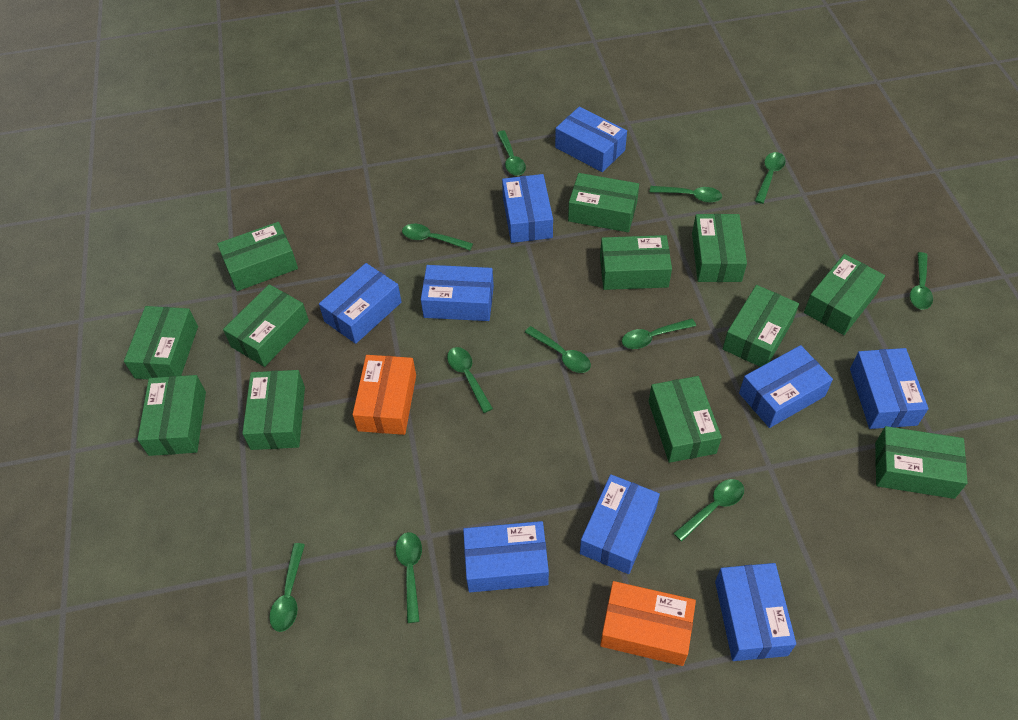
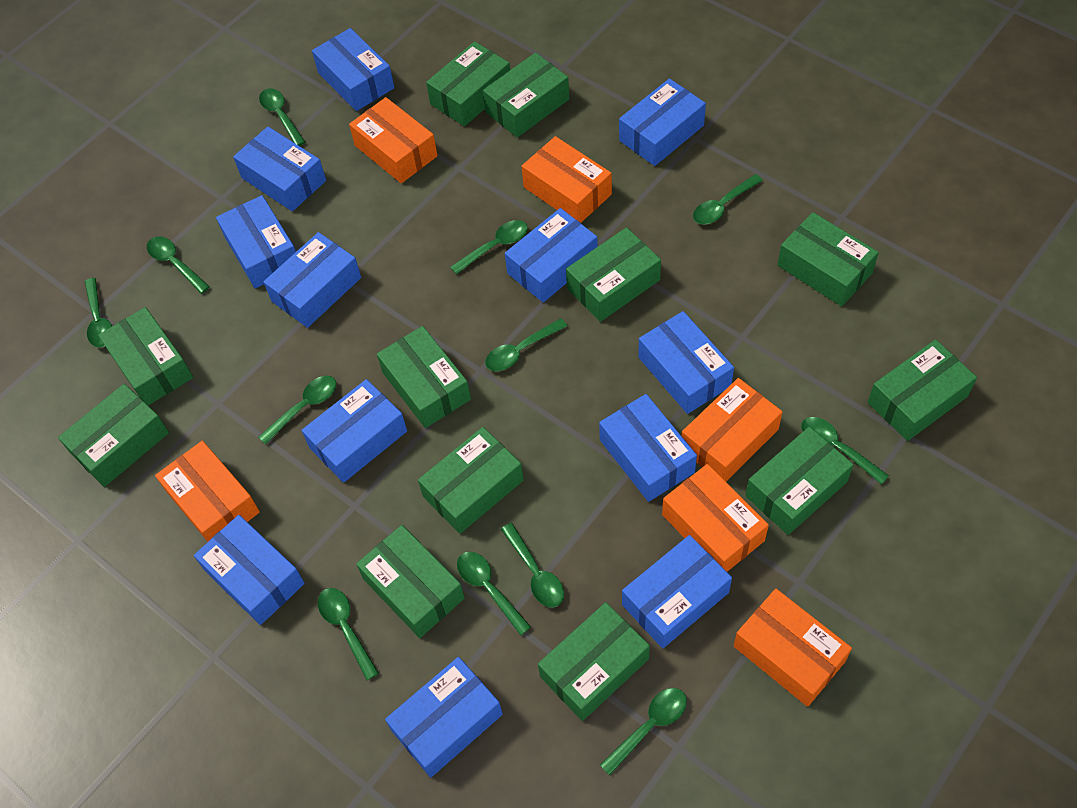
blue box: 9 -> 12
green spoon: 11 -> 12
orange box: 2 -> 6

